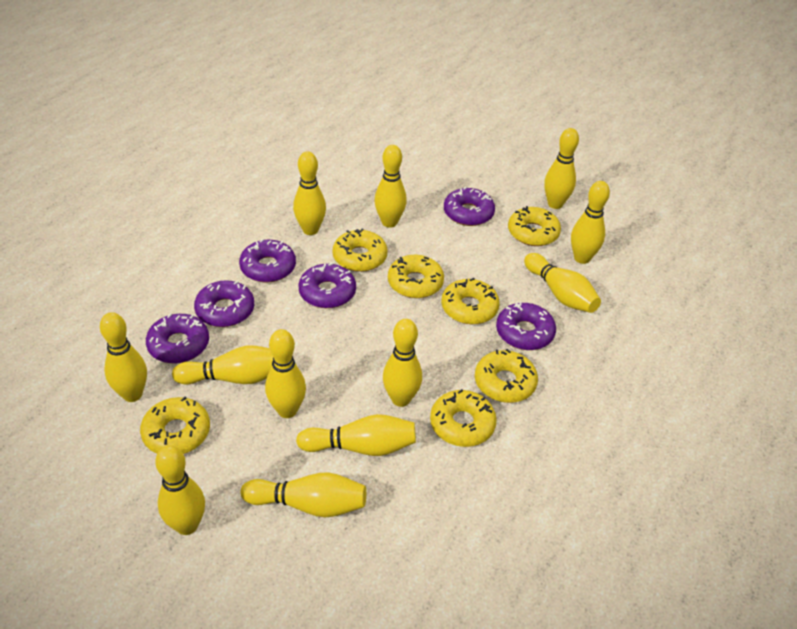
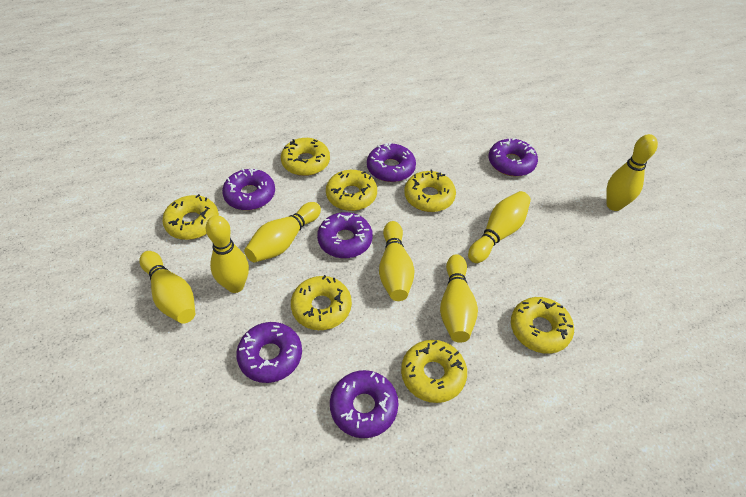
yellow bowling pin: 12 -> 7

